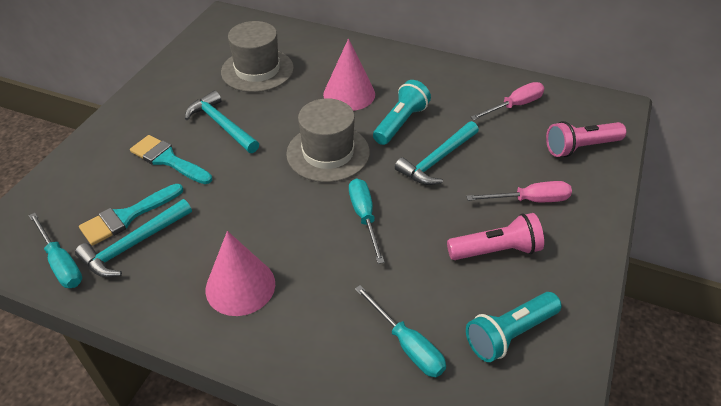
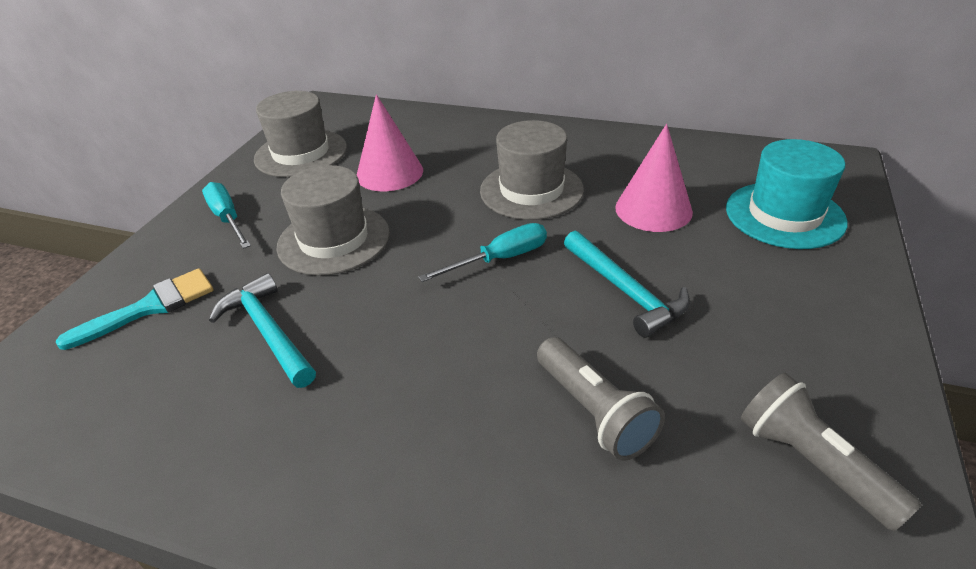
grey flashlight: 0 -> 2
grey hat: 2 -> 3
pink flashlight: 2 -> 0
pink screwdriver: 2 -> 0
turquoise brush: 2 -> 1
turquoise flashlight: 2 -> 0
turquoise hammer: 3 -> 2
turquoise hat: 0 -> 1
turquoise screwdriver: 3 -> 2

